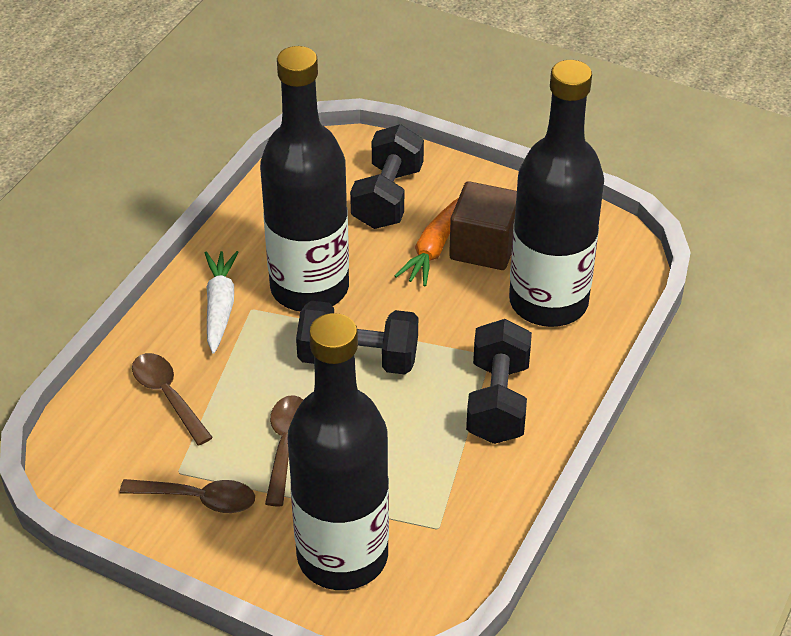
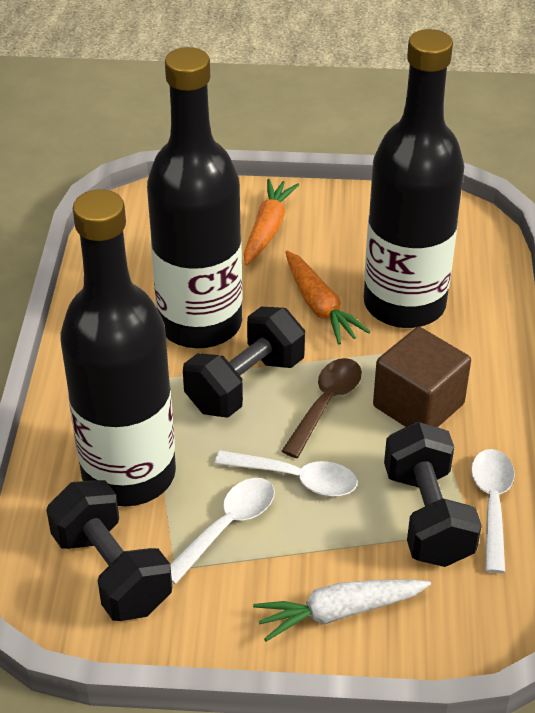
brown spoon: 3 -> 1
orange carrot: 1 -> 2
white spoon: 0 -> 3

